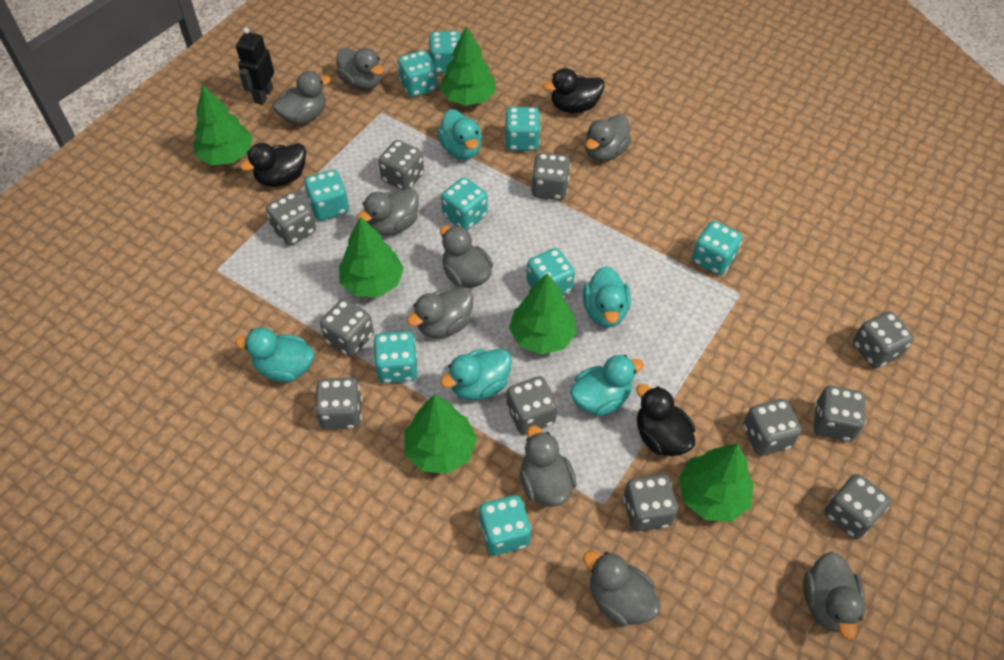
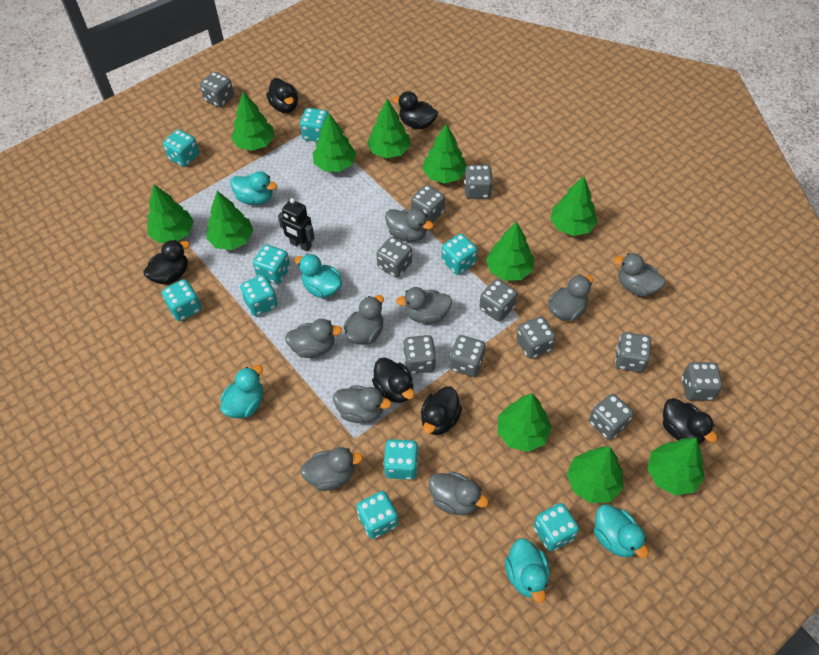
black duck: 3 -> 6
green tree: 6 -> 11

